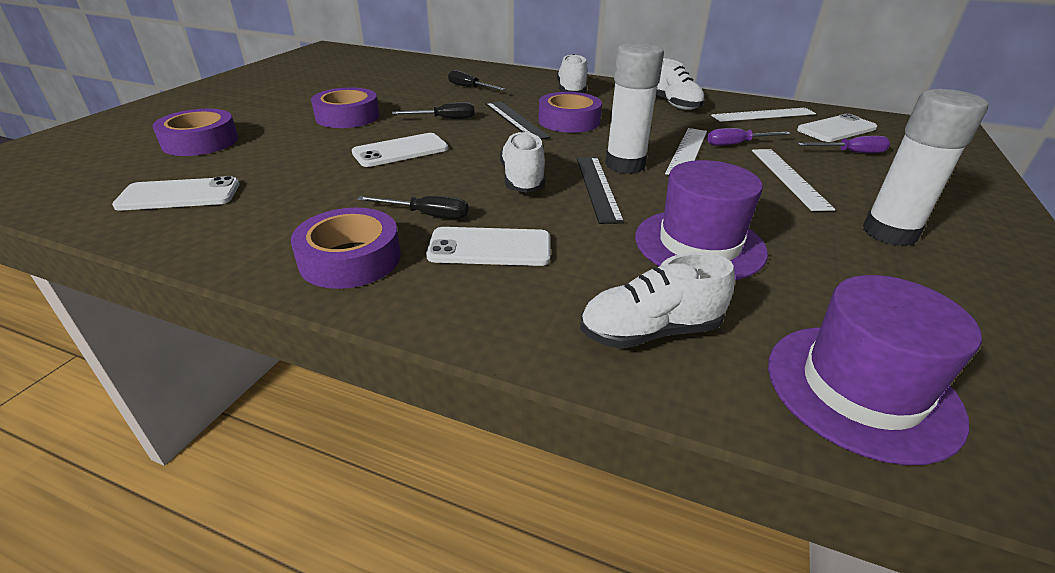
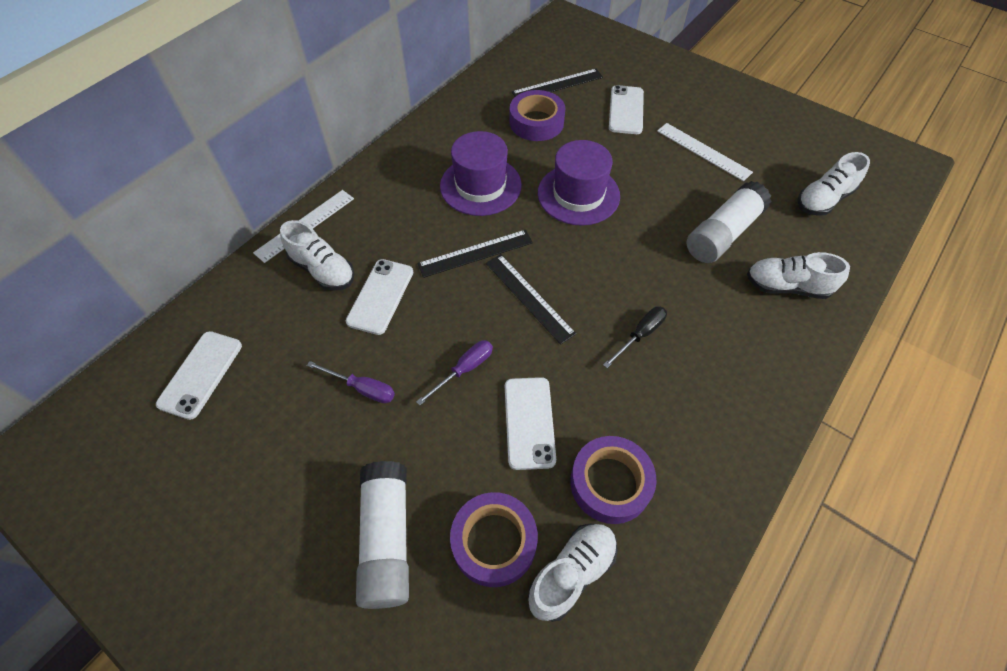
black ruler: 2 -> 3
black screwdriver: 3 -> 1
purple tape: 4 -> 3
white ruler: 3 -> 2

